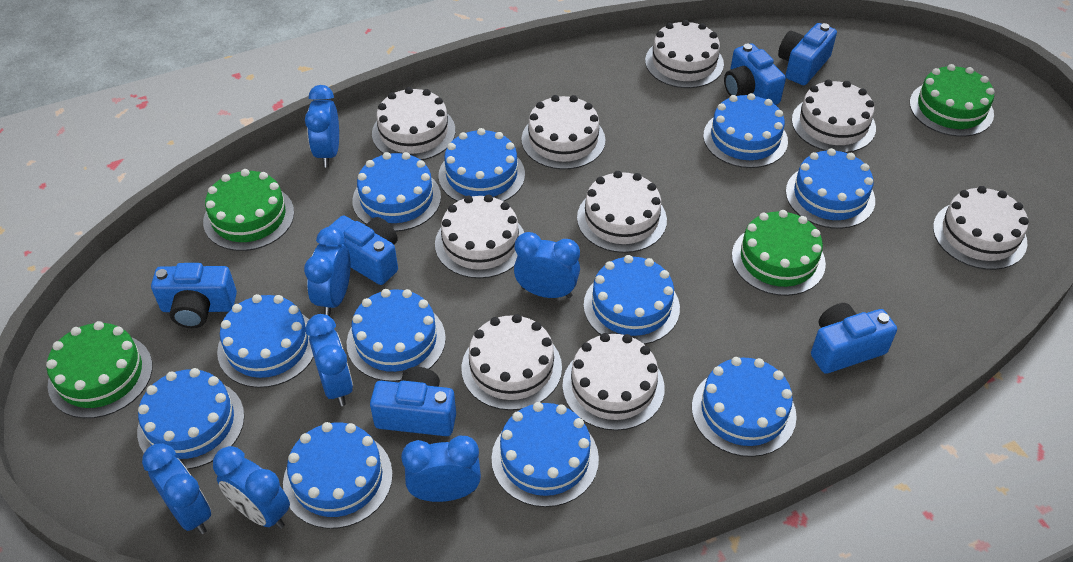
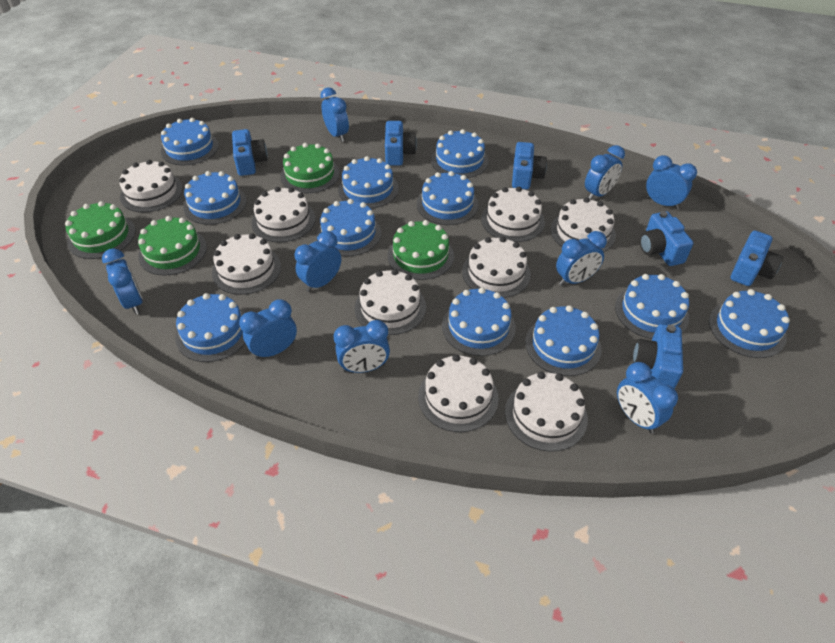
blue clock: 7 -> 9

